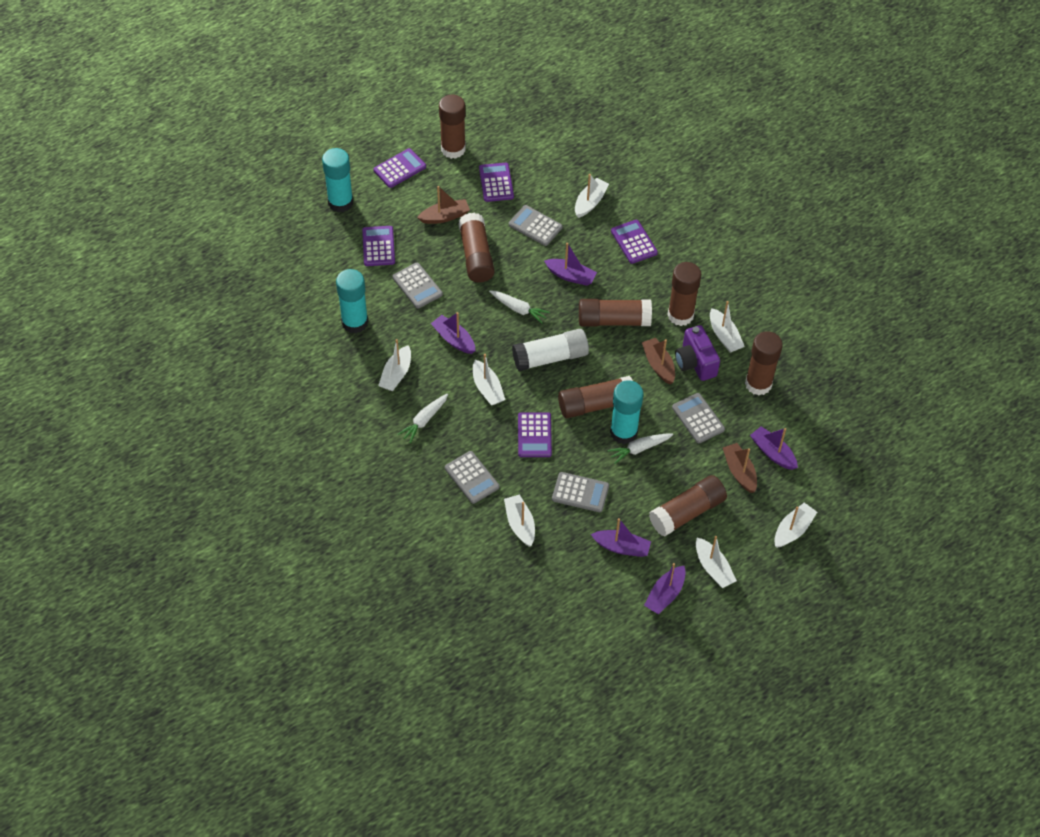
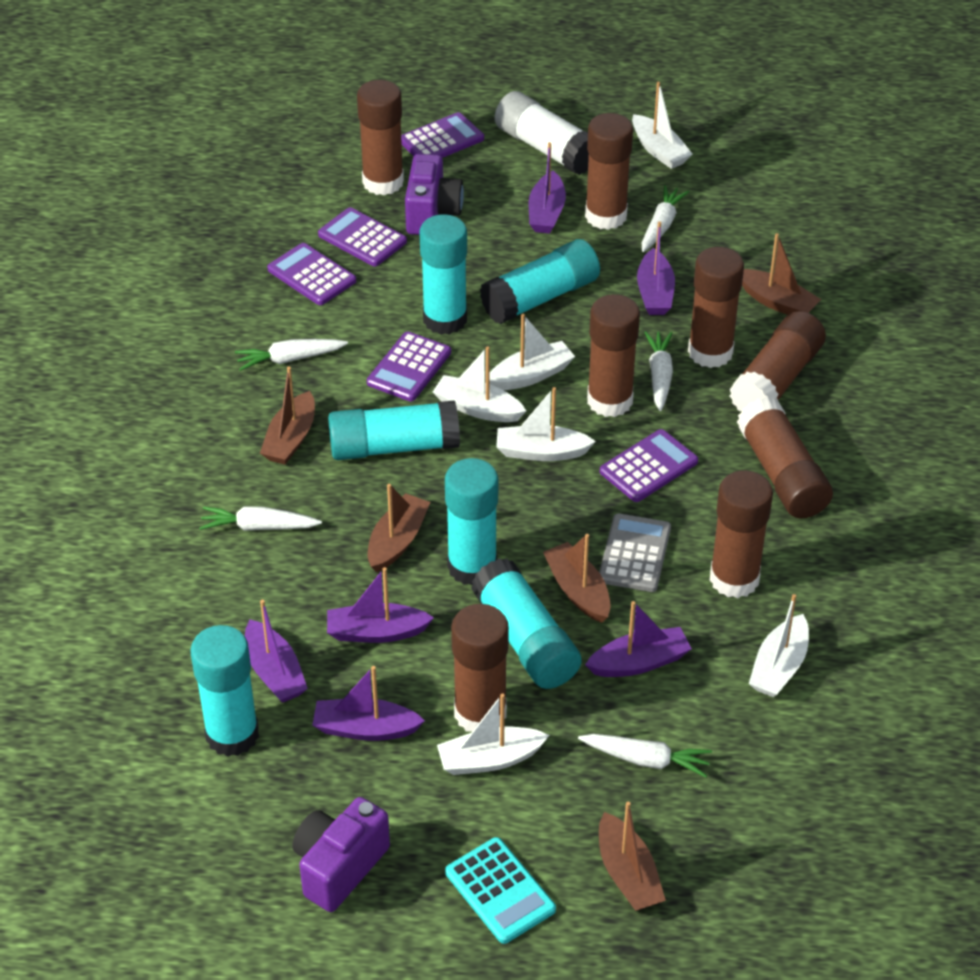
brown boat: 3 -> 5
brown glue stick: 7 -> 8
grey calculator: 5 -> 1
purple boat: 5 -> 6
purple camera: 1 -> 2
turquoise calculator: 0 -> 1
turquoise glue stick: 3 -> 6
white boat: 7 -> 6
white carrot: 3 -> 5

